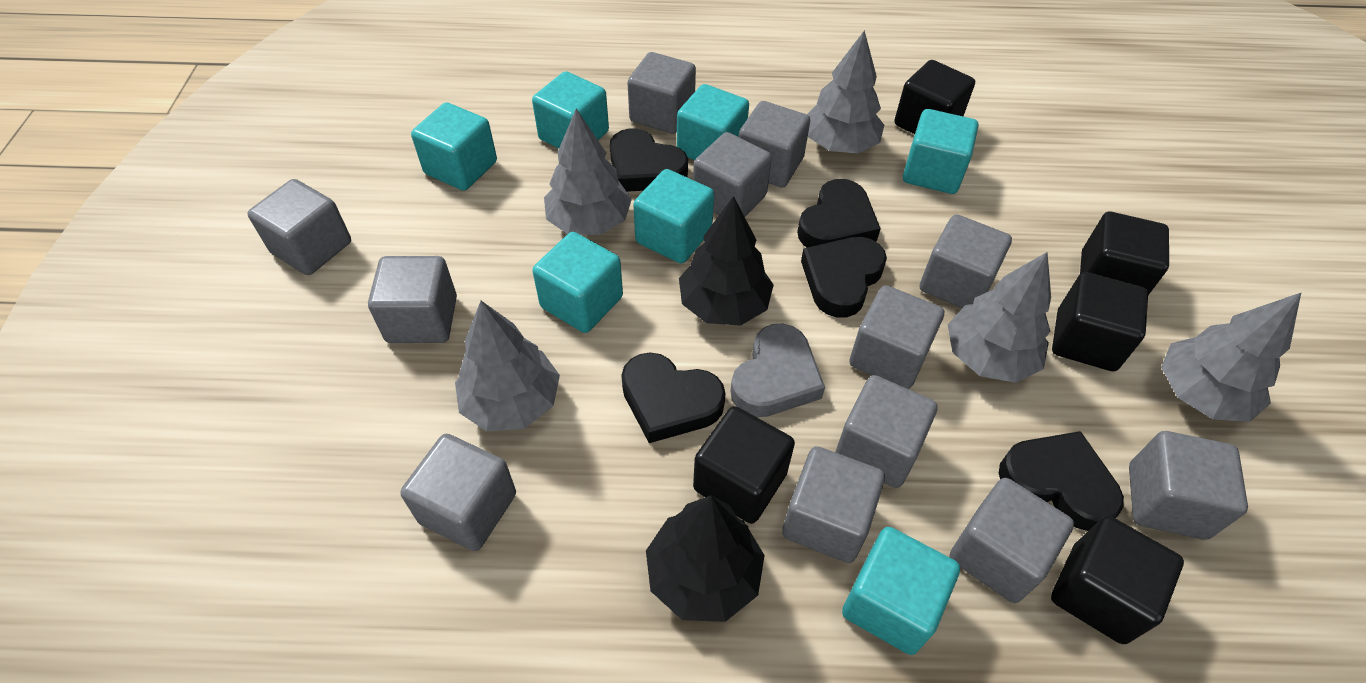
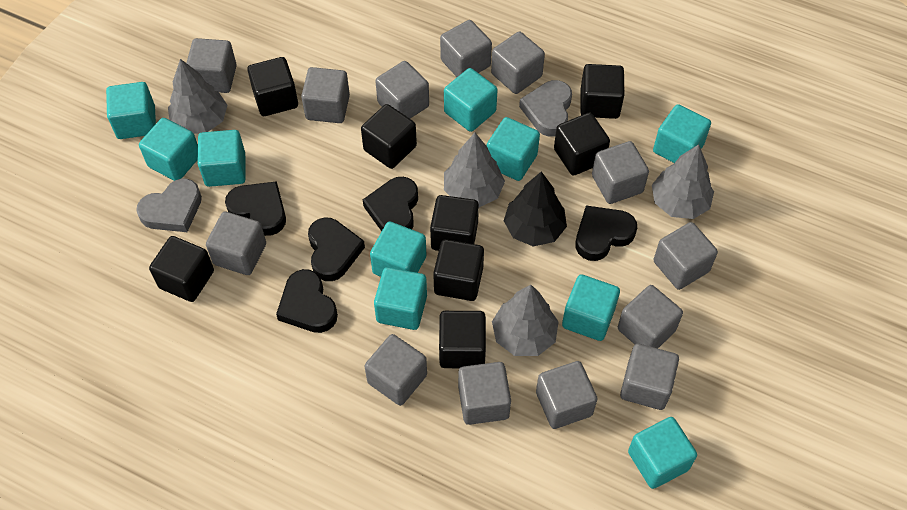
black cube: 5 -> 8
black tree: 2 -> 1
grey cube: 12 -> 13
grey heart: 1 -> 2
grey tree: 5 -> 4
turquoise cube: 7 -> 10

